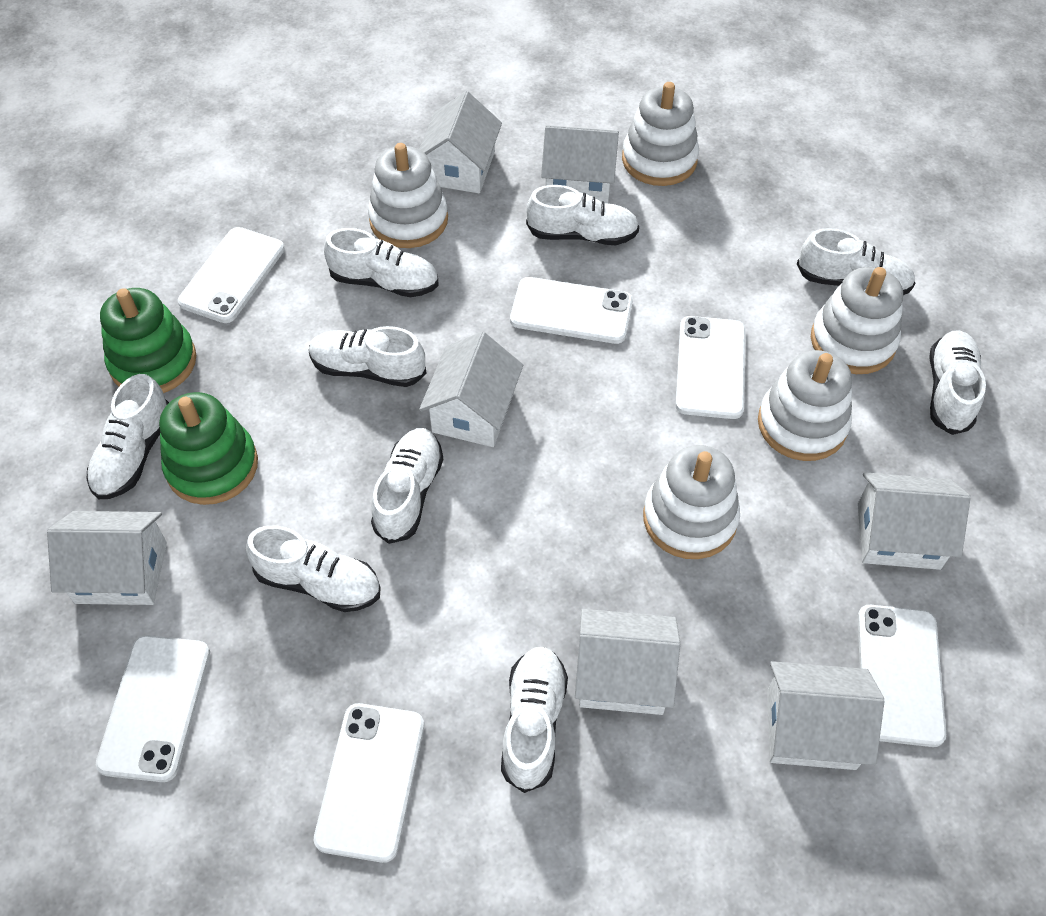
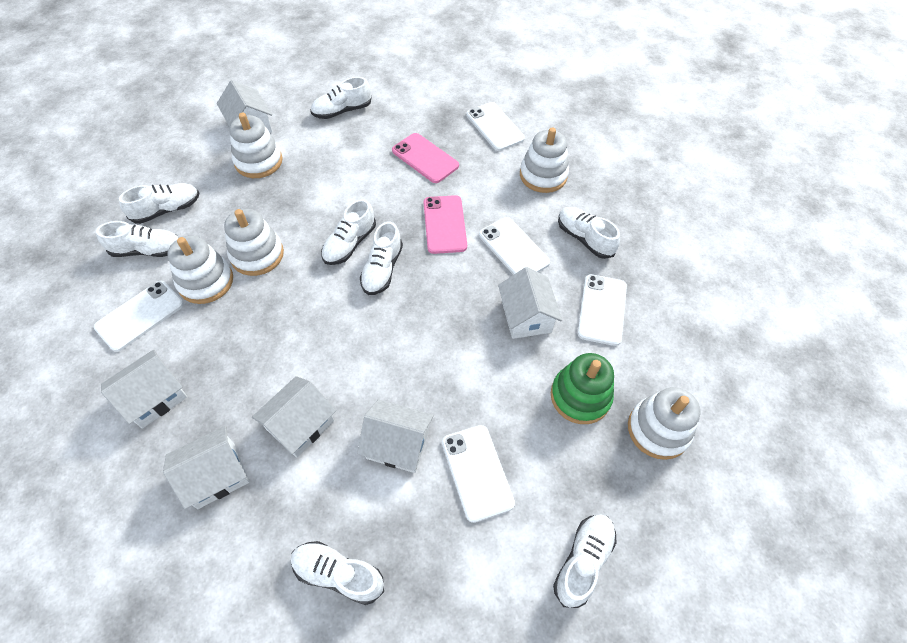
green stacking toy: 2 -> 1
pink phone: 0 -> 2
white house: 7 -> 6
white phone: 6 -> 5
white shoe: 9 -> 8

